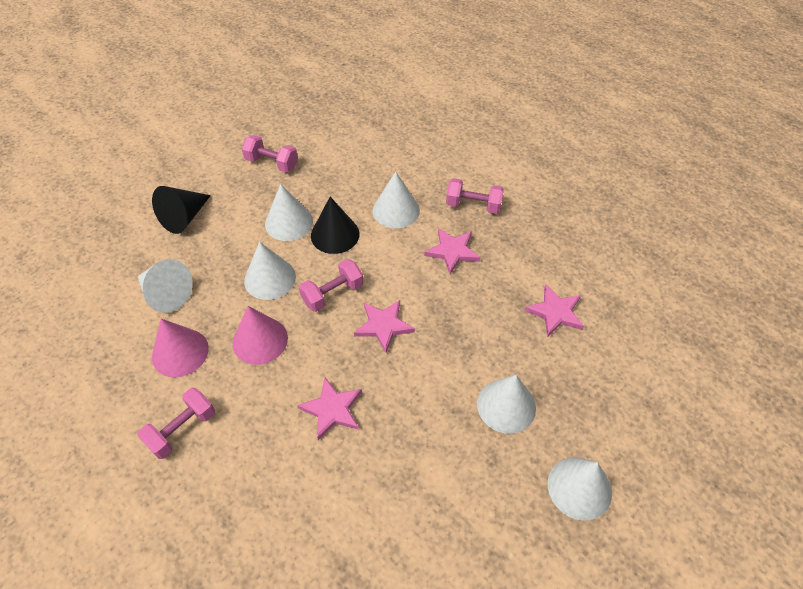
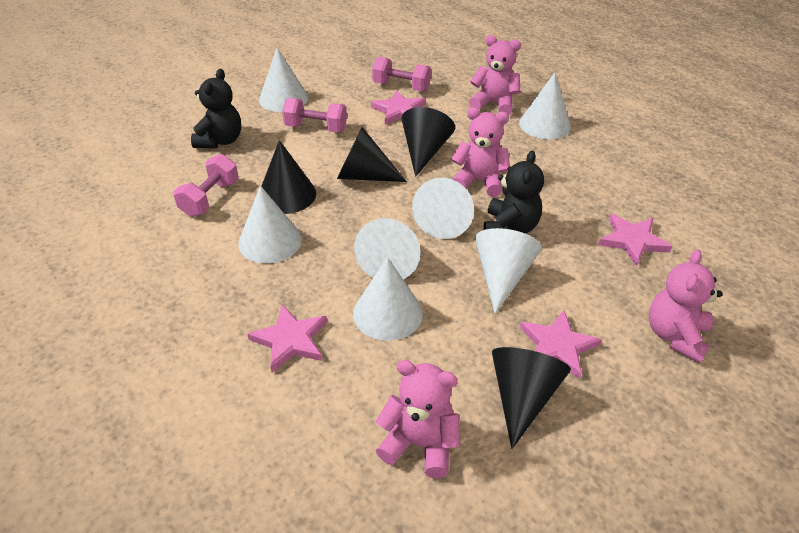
black cone: 2 -> 4
black teddy bear: 0 -> 2
pink cone: 2 -> 0
pink dumbbell: 4 -> 3
pink teddy bear: 0 -> 4
white cone: 6 -> 7

